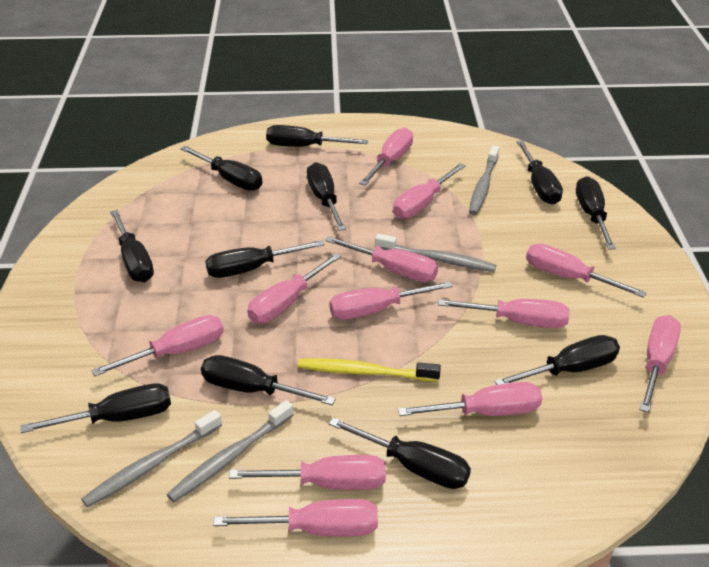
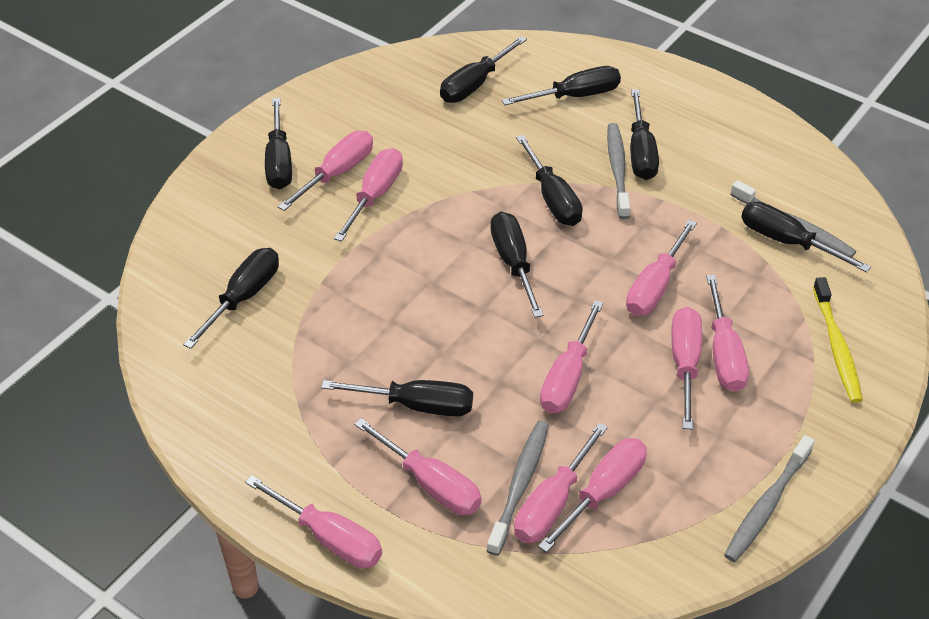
black screwdriver: 11 -> 9
pink screwdriver: 12 -> 10

